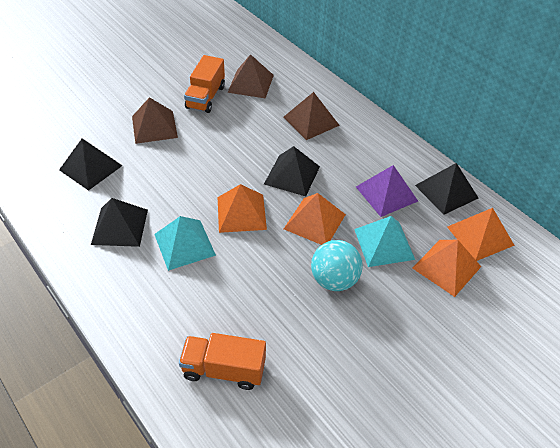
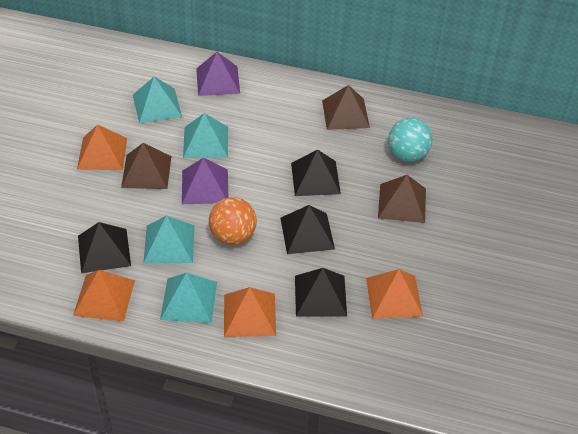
orange ball: 0 -> 1
orange truck: 2 -> 0
purple pyramid: 1 -> 2
turquoise pyramid: 2 -> 4

